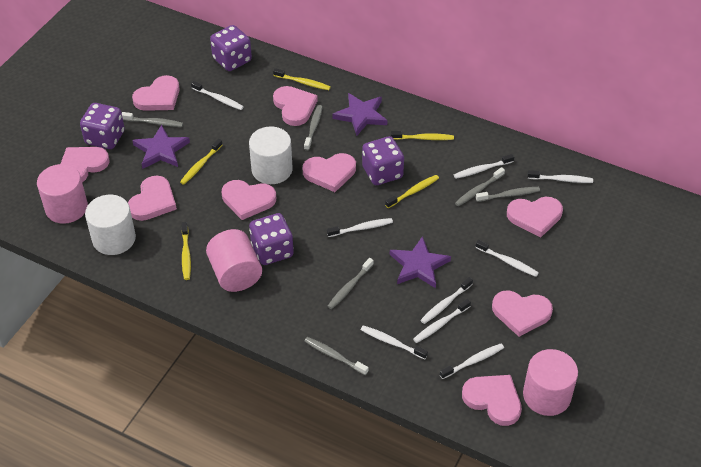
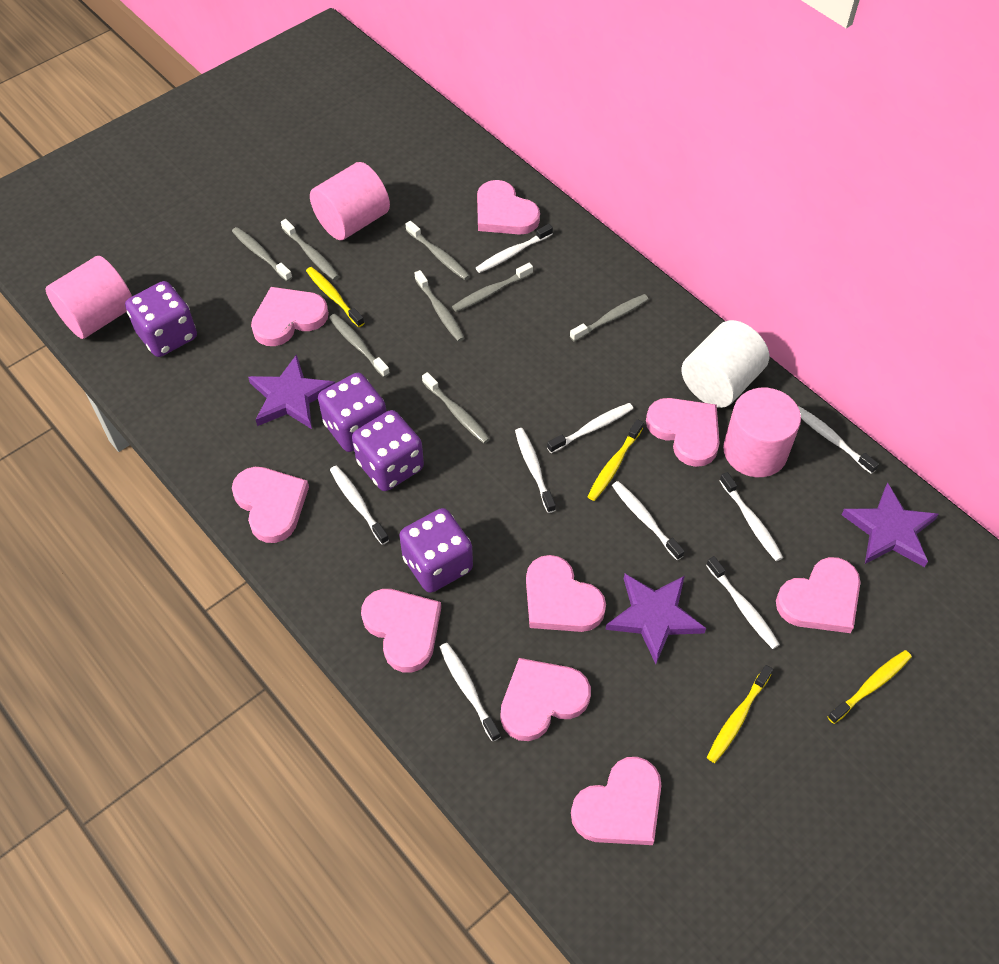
grey toothbrush: 6 -> 8
white cylinder: 2 -> 1
yellow toothbrush: 5 -> 4

